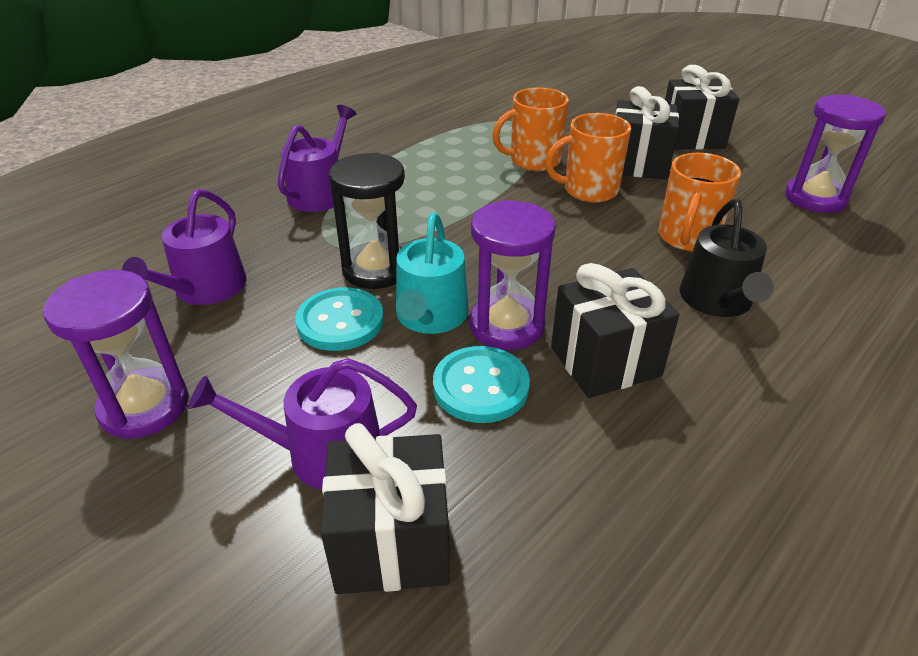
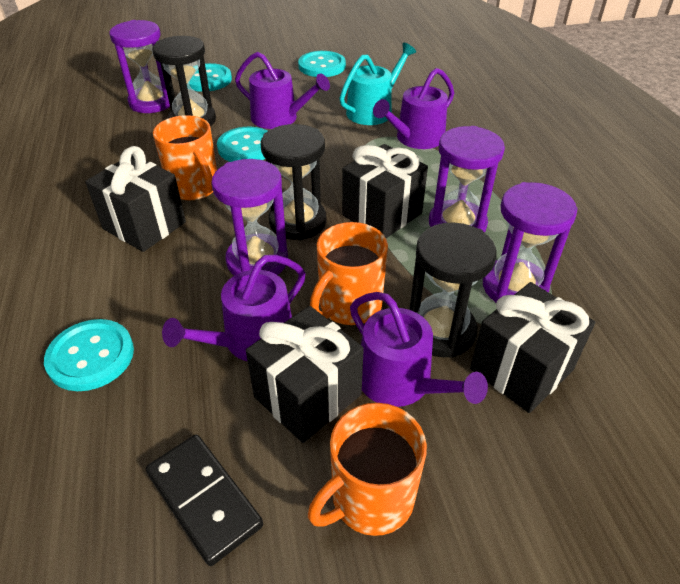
black domino: 0 -> 1
black hourglass: 1 -> 3
black watering can: 1 -> 0
purple hourglass: 3 -> 4
purple watering can: 3 -> 4
turquoise button: 2 -> 4

